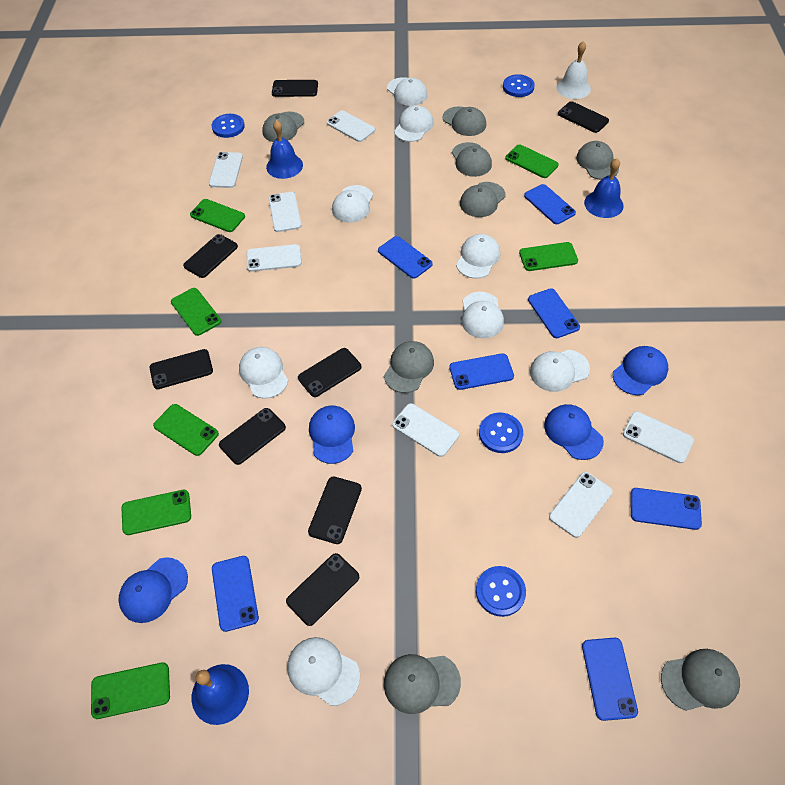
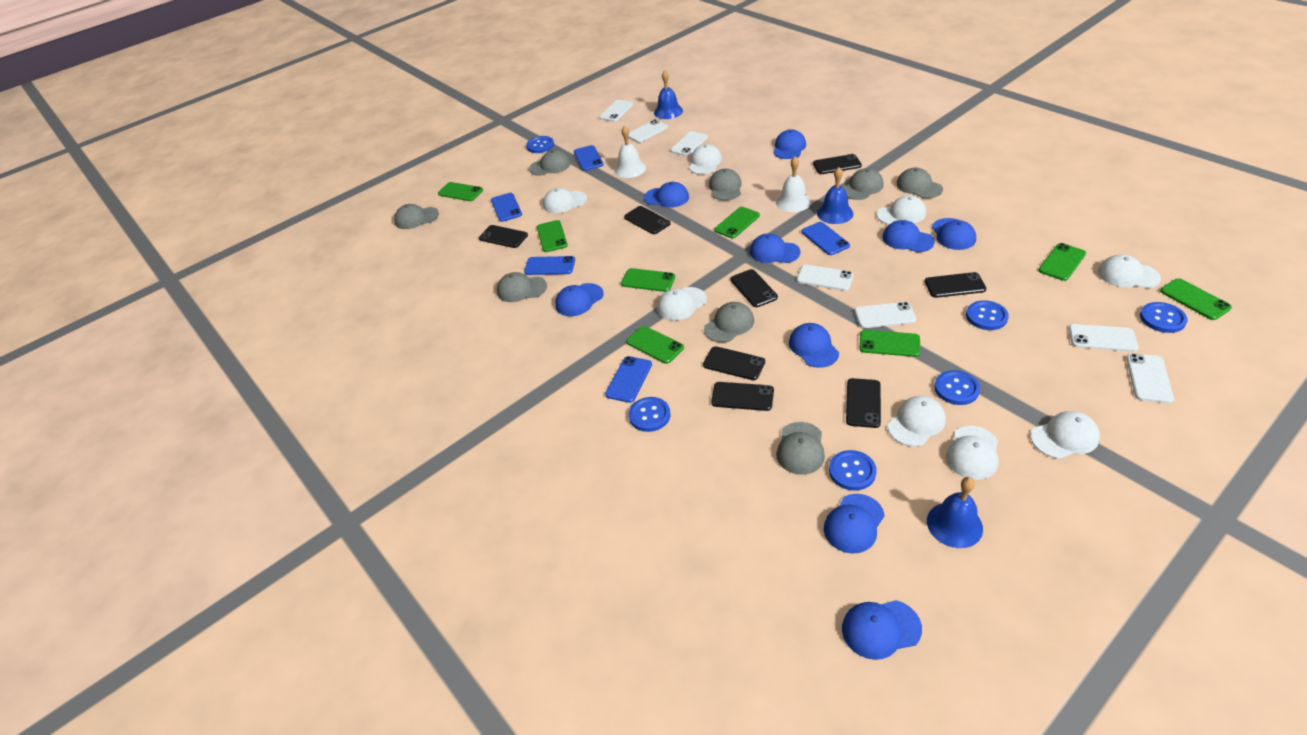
blue button: 4 -> 6
blue cap: 4 -> 9
blue phone: 7 -> 5
green phone: 7 -> 8
white bell: 1 -> 2

